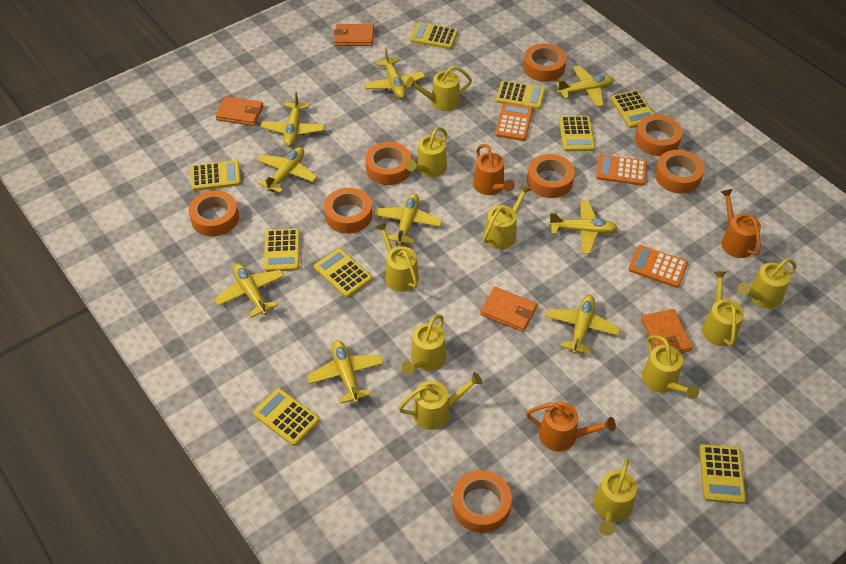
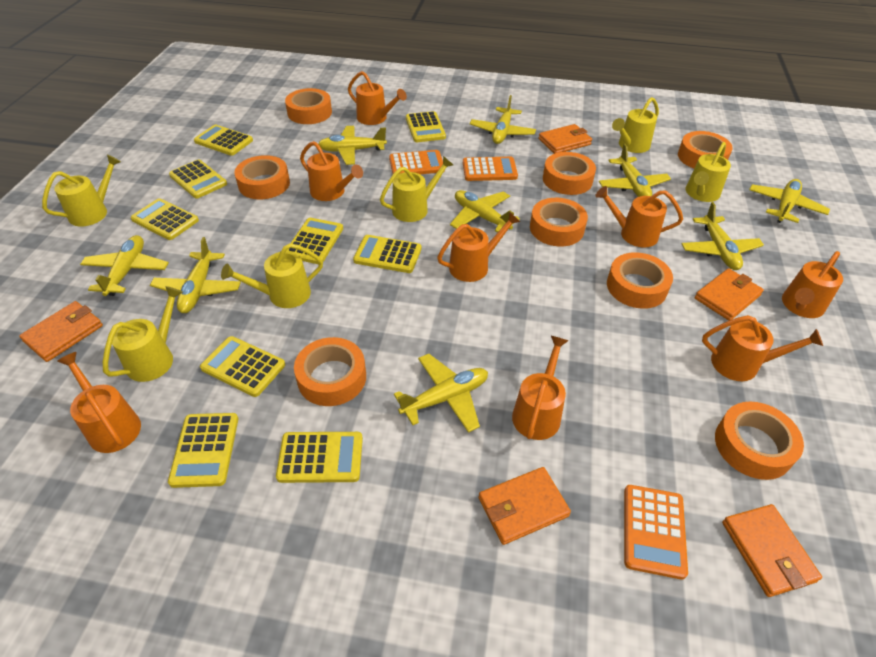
orange wallet: 4 -> 5
orange watering can: 3 -> 8
yellow watering can: 10 -> 6

